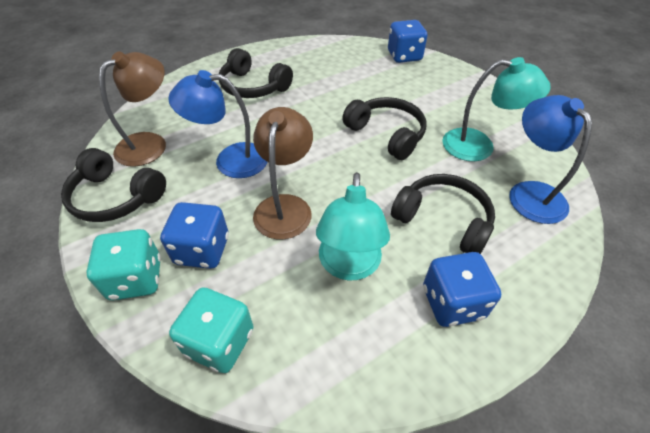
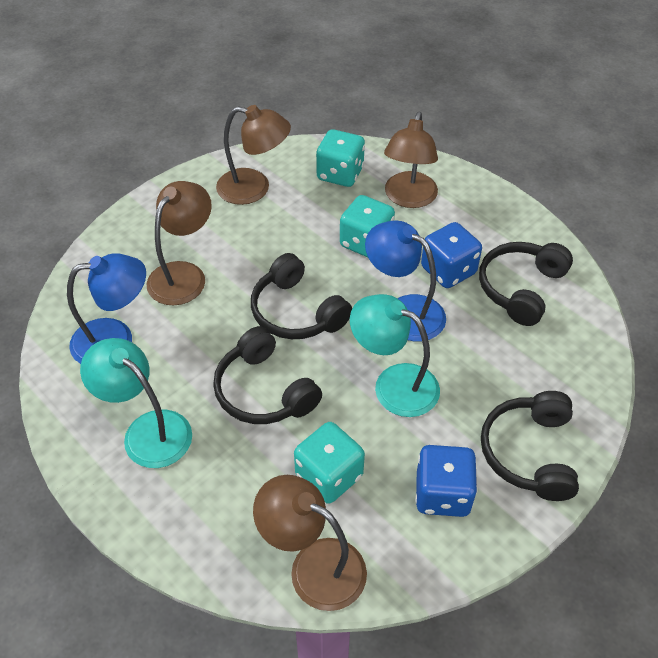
blue dice: 3 -> 2
brown lamp: 2 -> 4
turquoise dice: 2 -> 3

